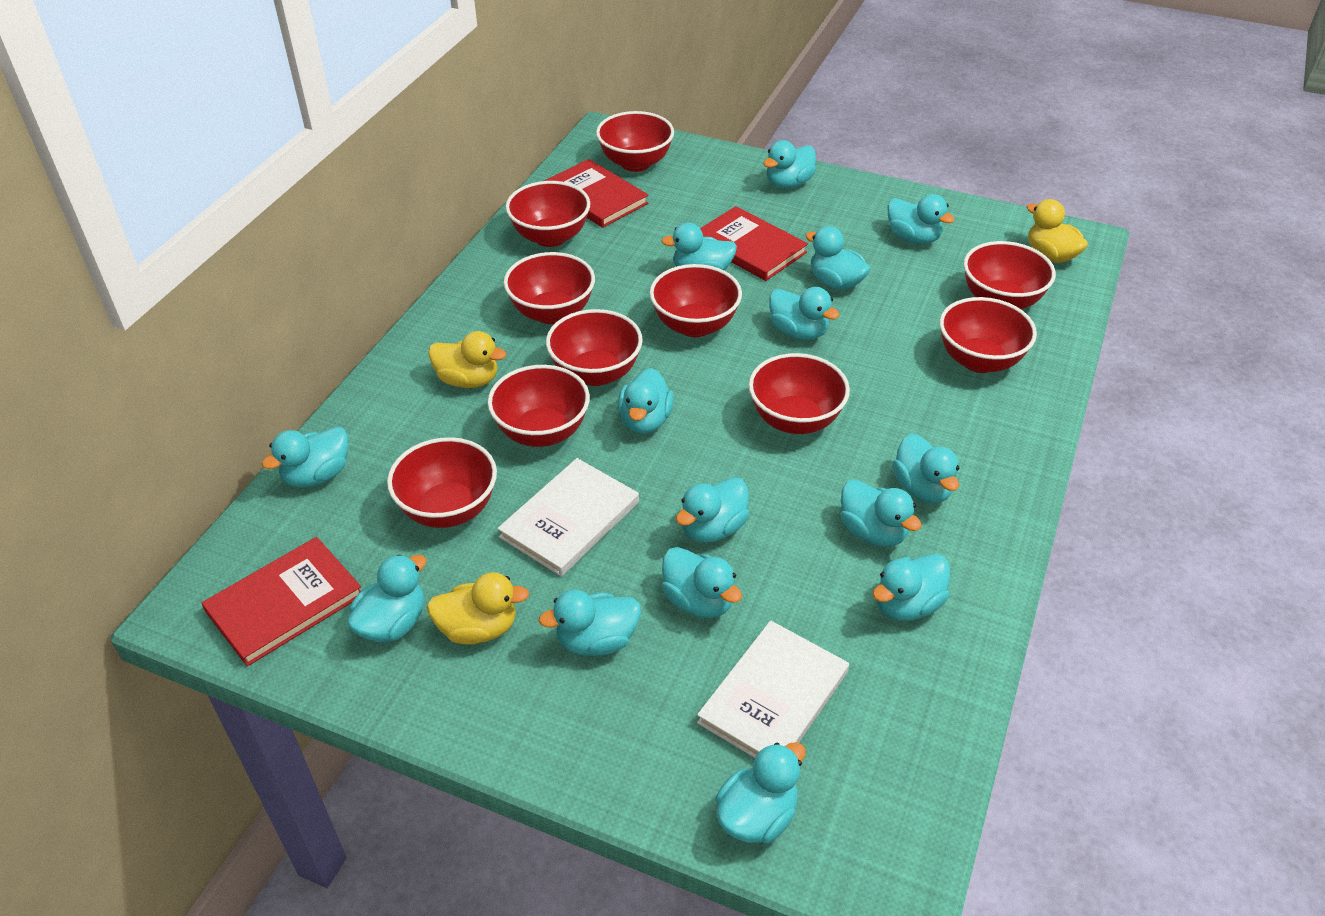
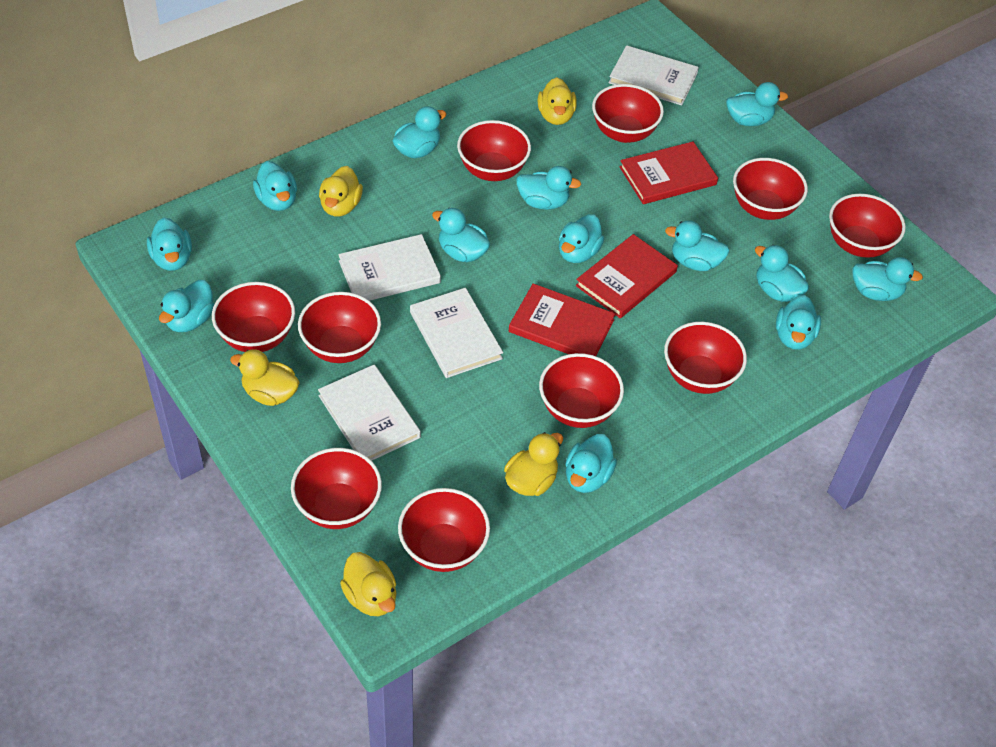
turquoise duck: 15 -> 13
white book: 2 -> 4
yellow duck: 3 -> 5

